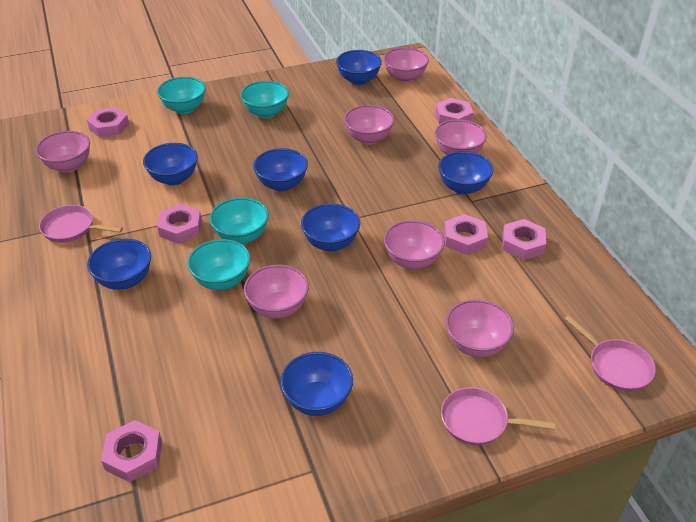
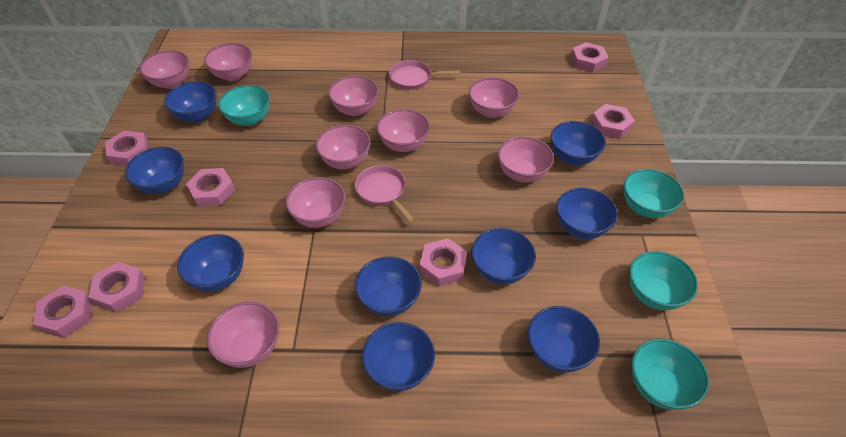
blue bowl: 7 -> 9
pink bowl: 7 -> 9
pink nut: 6 -> 7
pink pan: 3 -> 2

